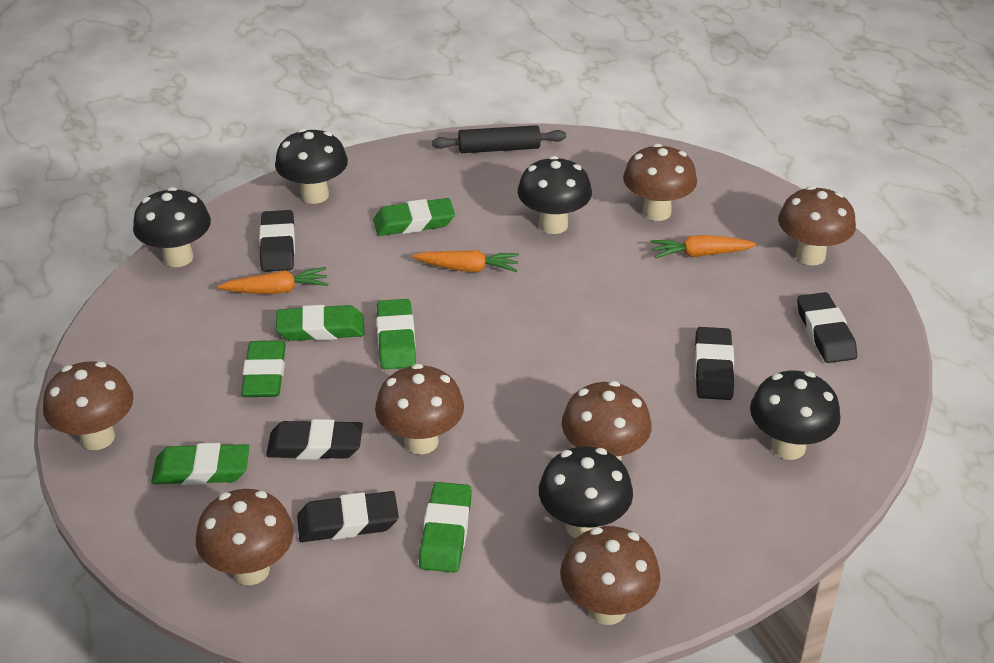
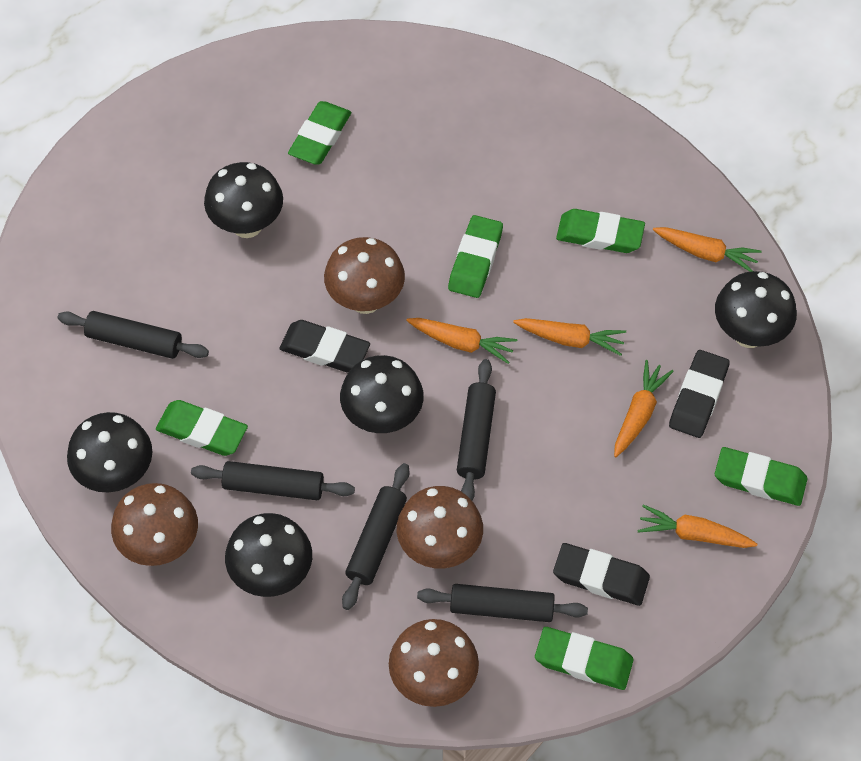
black eraser: 5 -> 3
black rolling pin: 1 -> 5
brown mushroom: 7 -> 4
orange carrot: 3 -> 5

